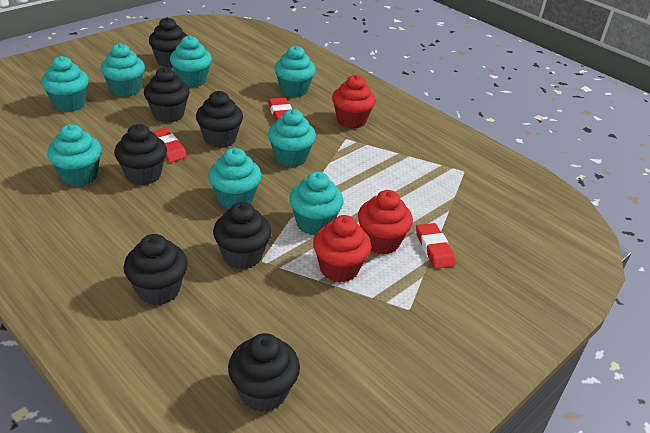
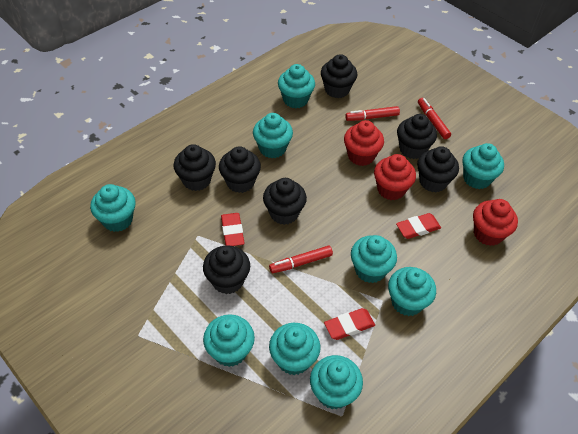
red marker: 0 -> 3
turquoise cupcake: 8 -> 9

